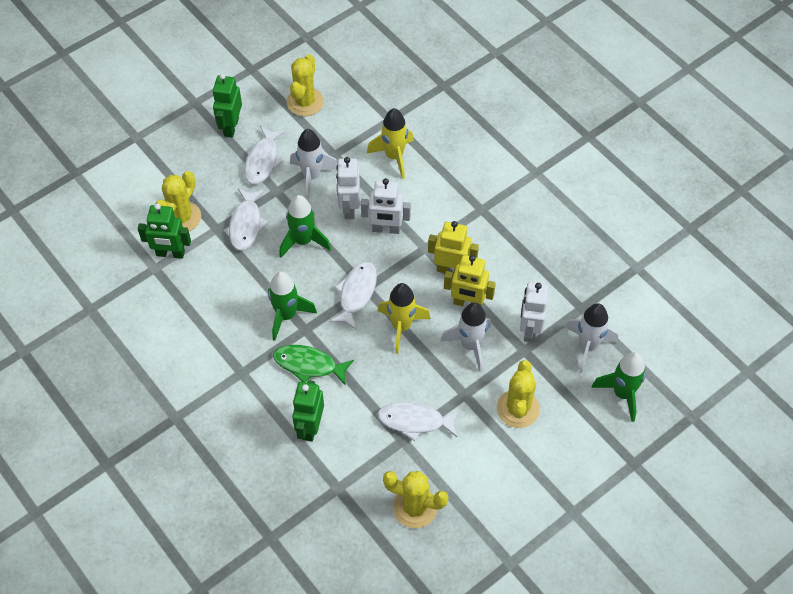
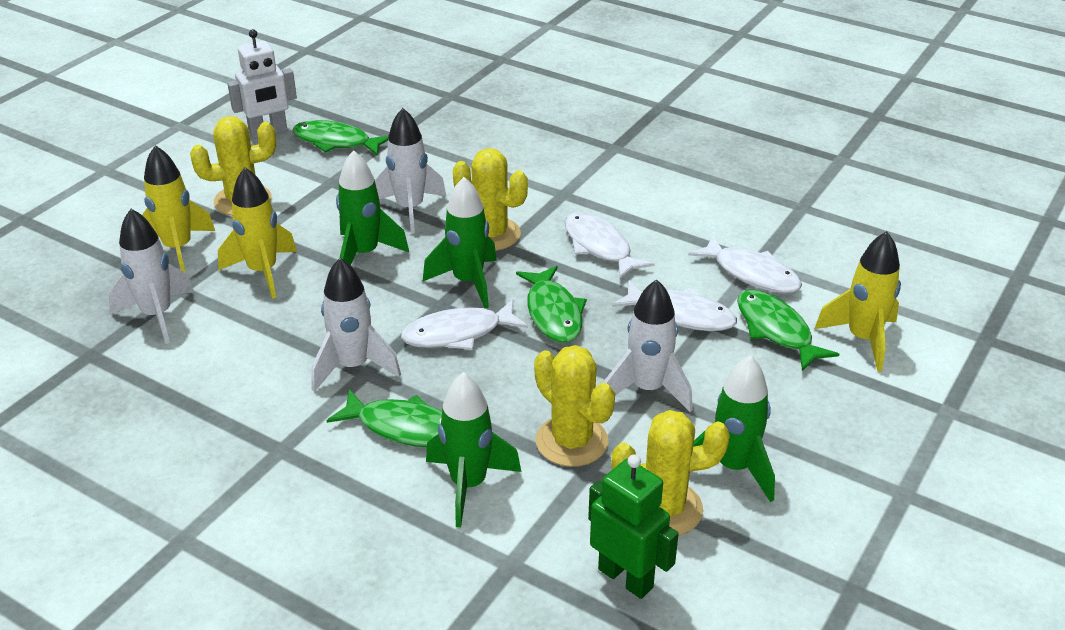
green fish: 1 -> 4
green robot: 3 -> 1
green rocket: 3 -> 4
white robot: 3 -> 1
white rocket: 3 -> 4
yellow robot: 2 -> 0
yellow rocket: 2 -> 3

